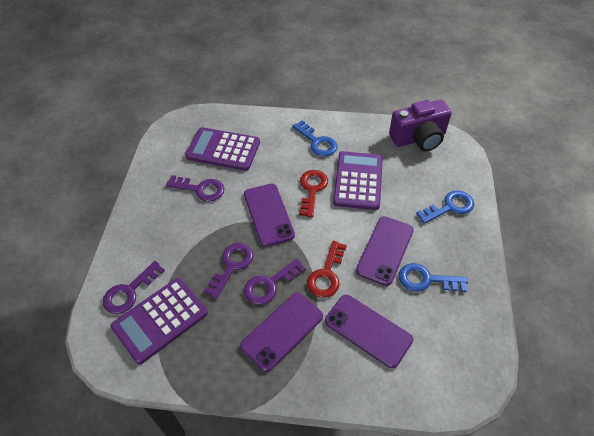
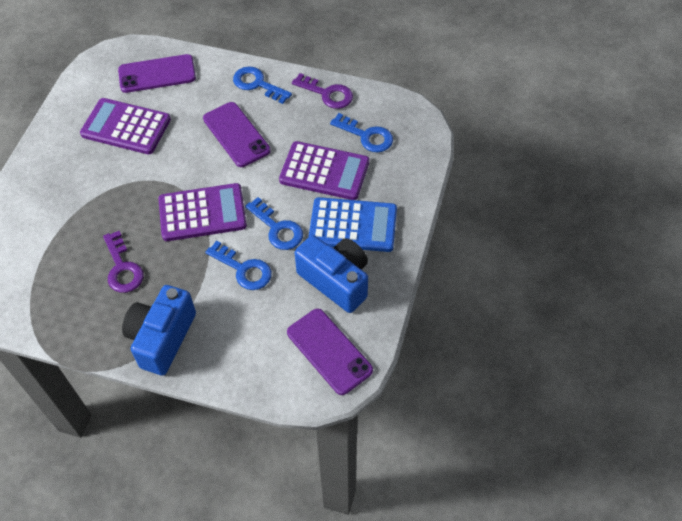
blue calculator: 0 -> 1
blue camera: 0 -> 2
blue key: 3 -> 4
purple camera: 1 -> 0
purple key: 4 -> 2
purple phone: 4 -> 3
red key: 2 -> 0

